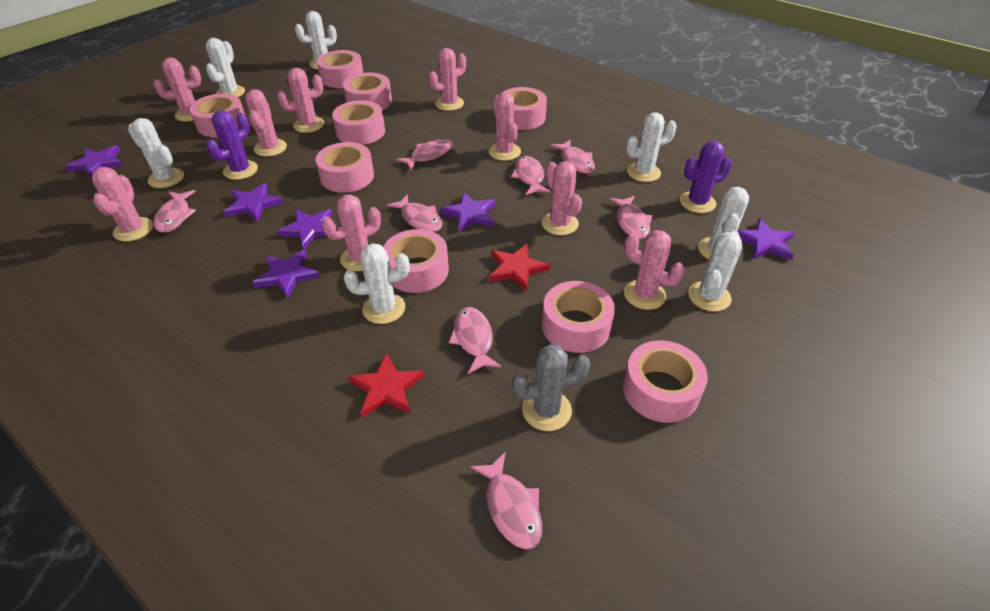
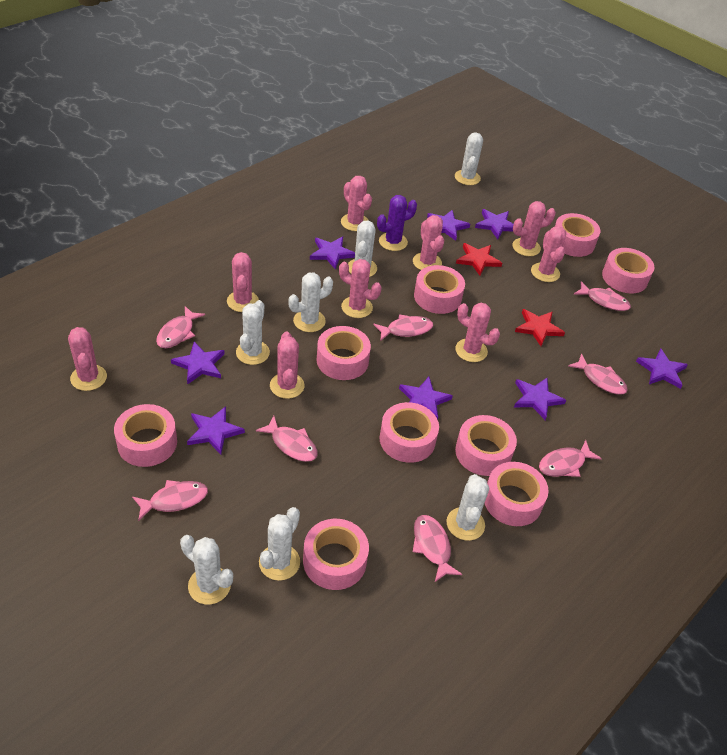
grey cactus: 1 -> 0
purple cactus: 2 -> 1
purple star: 6 -> 8

